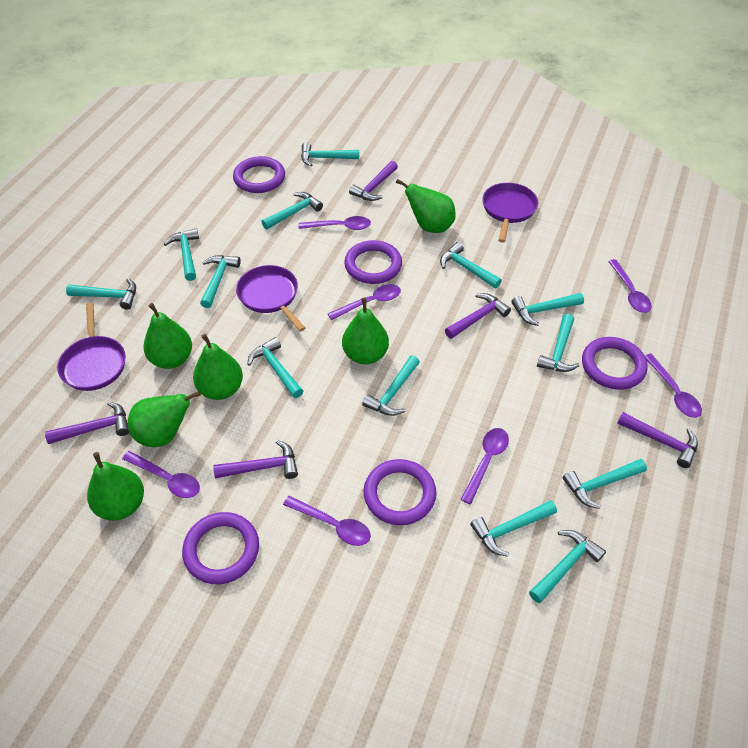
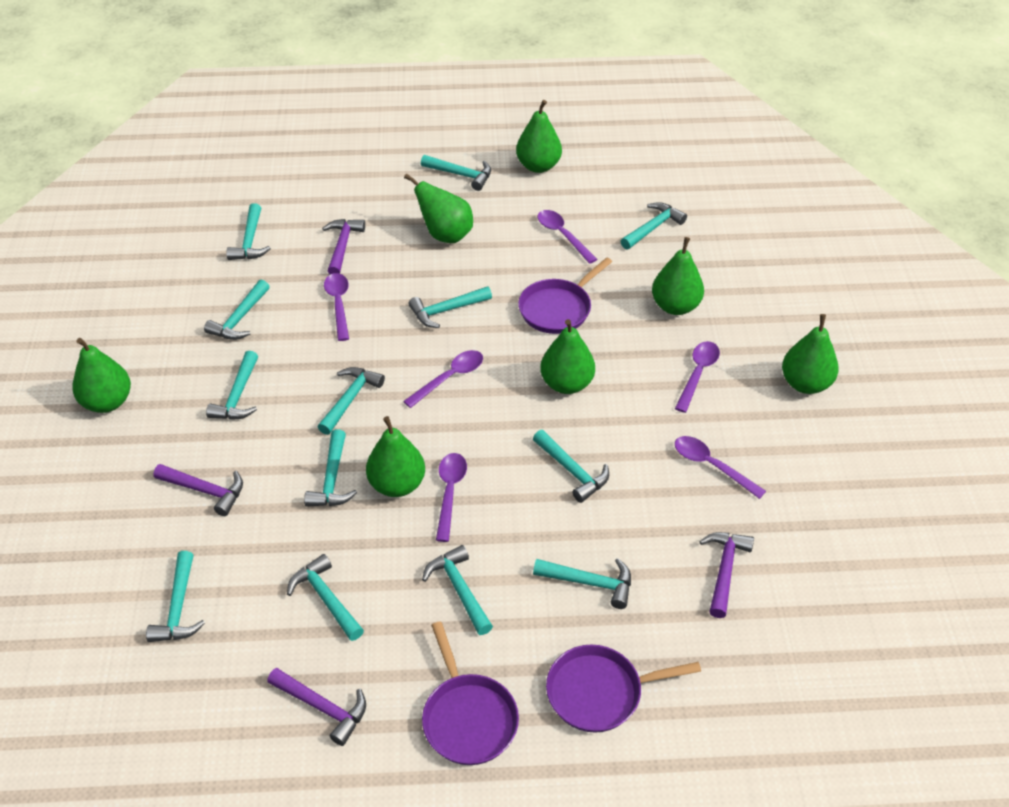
green pear: 6 -> 7
purple hammer: 5 -> 4
purple ring: 5 -> 0
purple spoon: 7 -> 6

